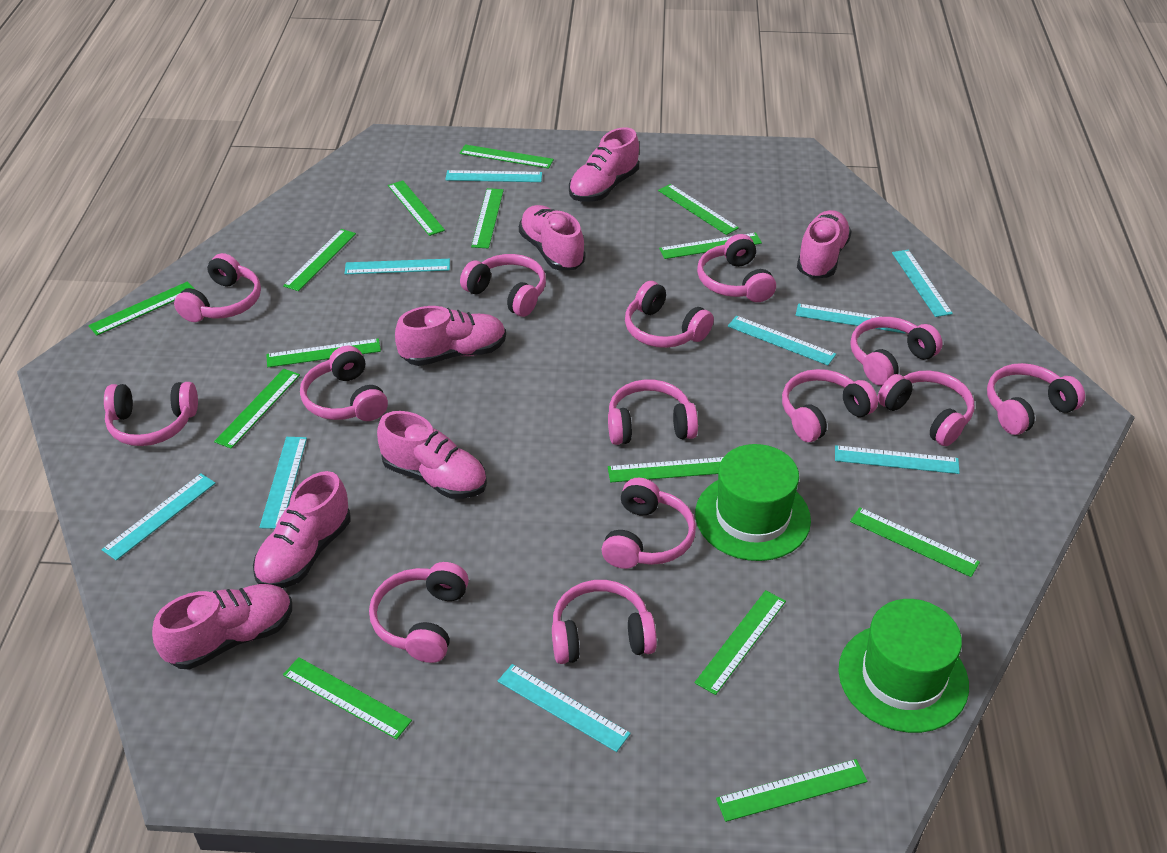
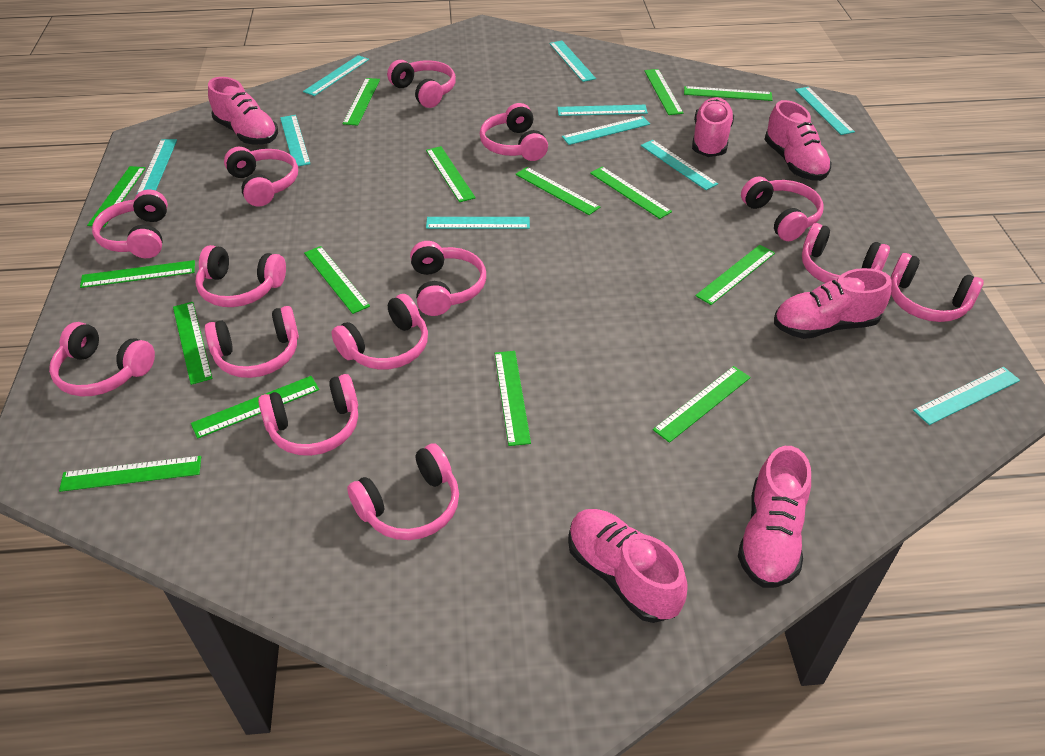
green hat: 2 -> 0
green ruler: 14 -> 15
pink shoe: 7 -> 6
turquoise ruler: 9 -> 10

